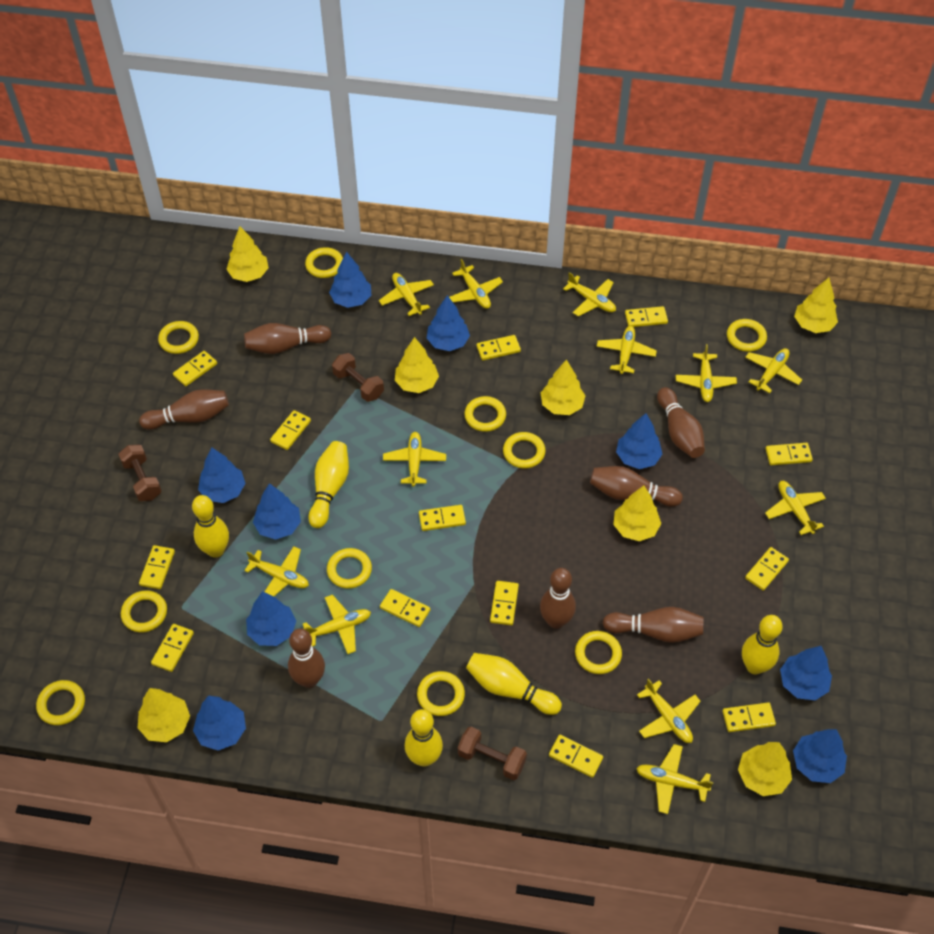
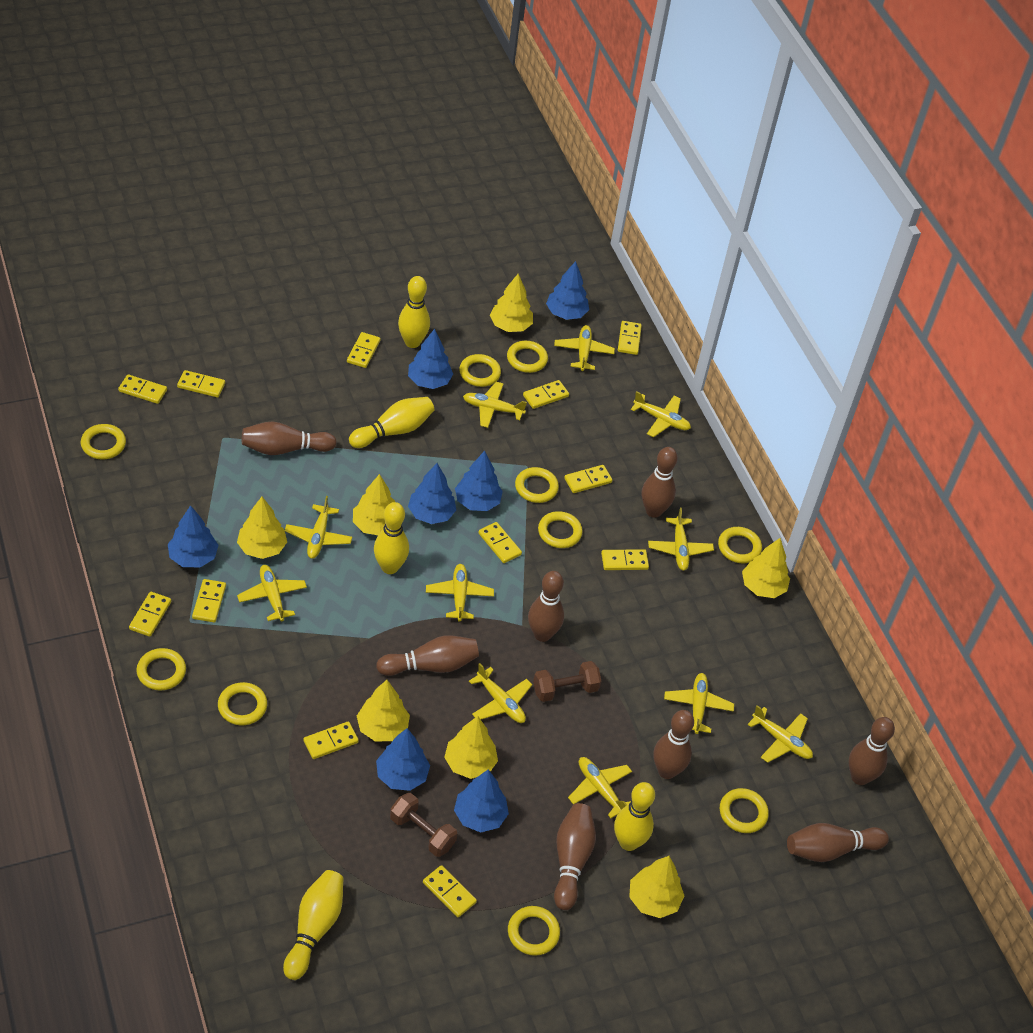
blue tree: 9 -> 7
brown bowling pin: 7 -> 8
brown dumbbell: 3 -> 2
yellow domino: 13 -> 12
yellow plane: 12 -> 11

